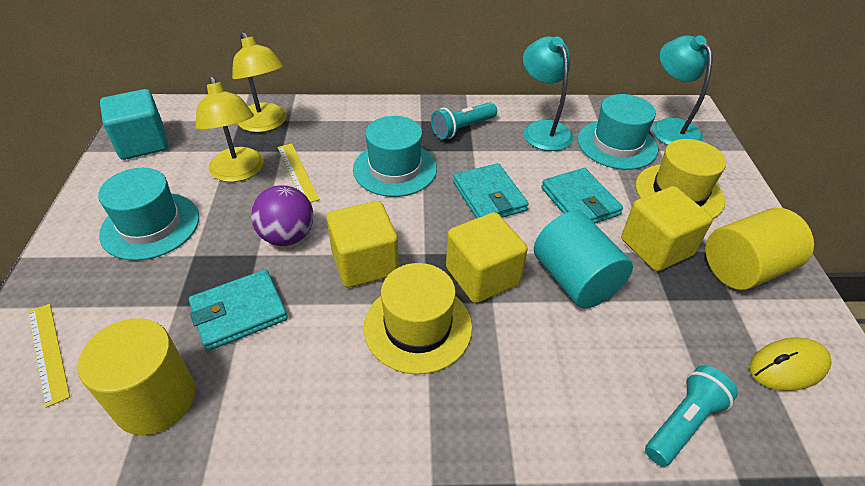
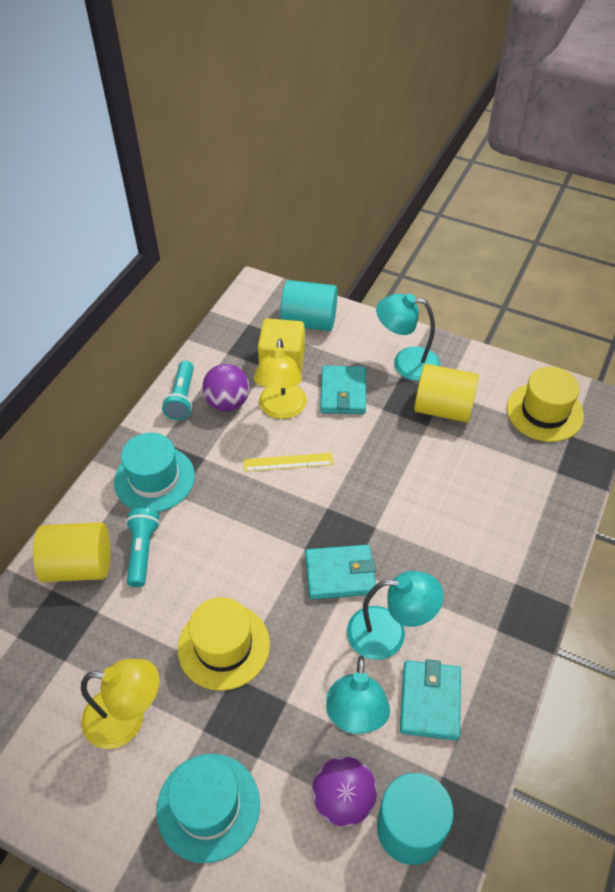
purple ball: 1 -> 2
turquoise cube: 1 -> 0
turquoise cylinder: 1 -> 2
turquoise hat: 3 -> 2
turquoise lamp: 2 -> 3
yellow cube: 3 -> 1
yellow mouse: 1 -> 0
yellow ruler: 2 -> 1

